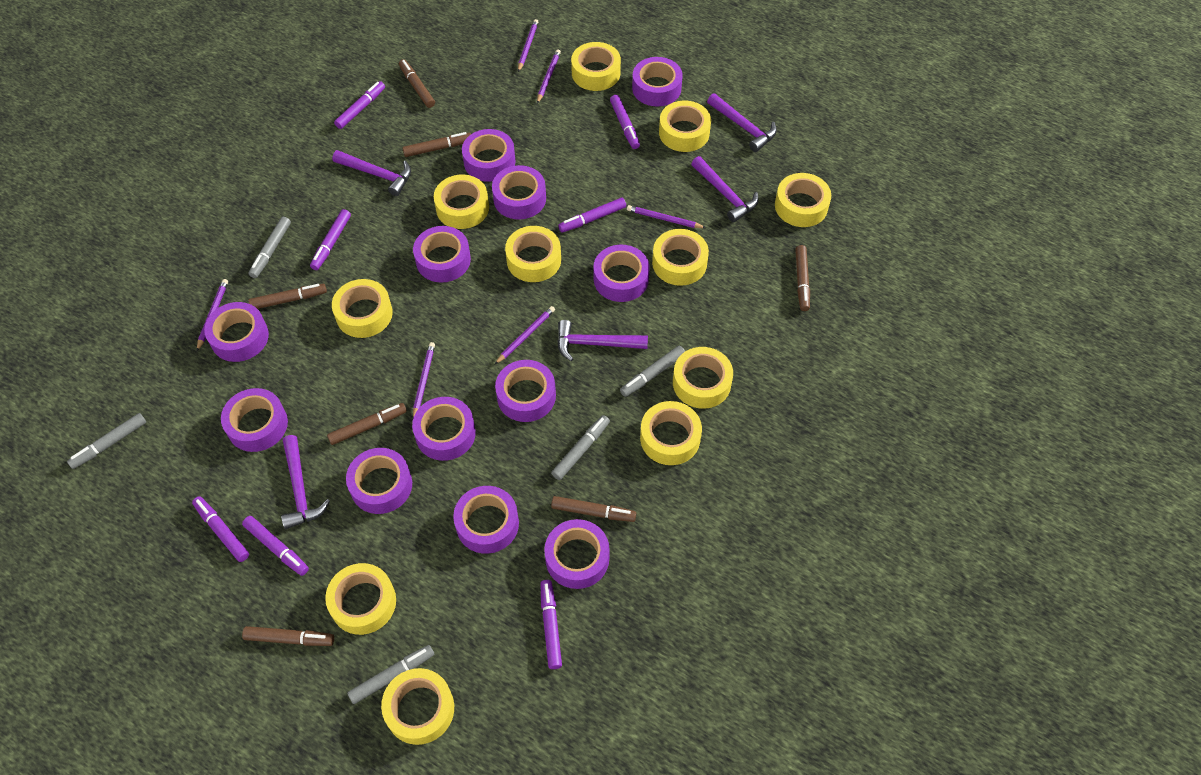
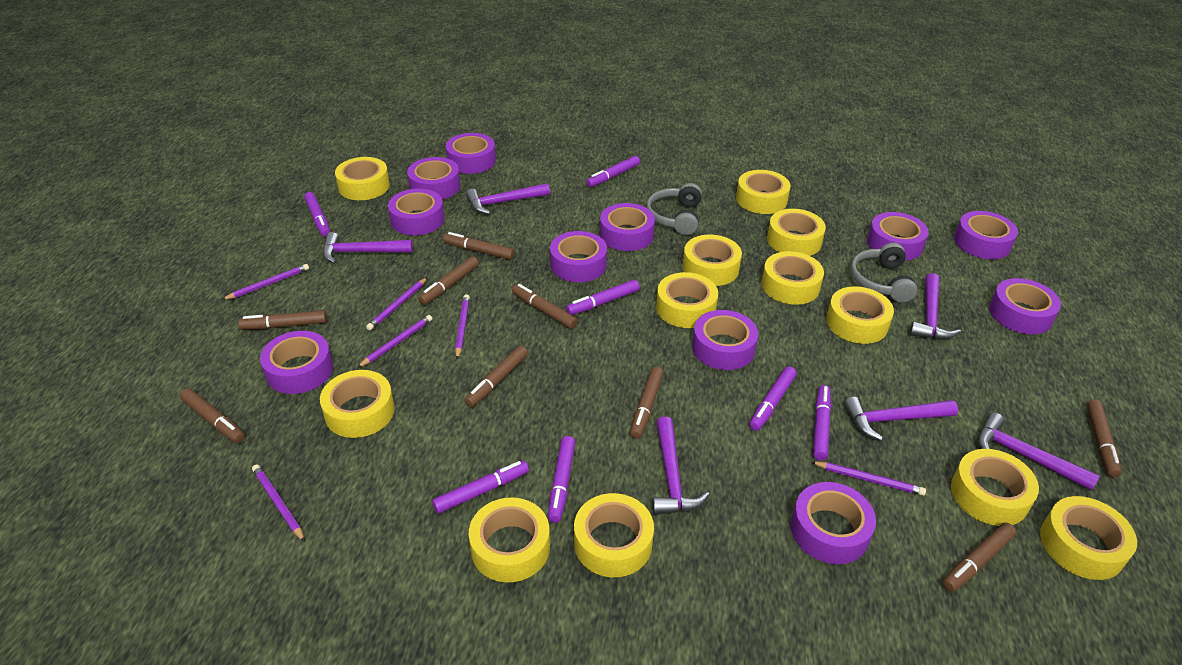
brown marker: 7 -> 9
grey headphones: 0 -> 2
grey marker: 5 -> 0
purple hammer: 5 -> 6
purple tape: 12 -> 11
yellow tape: 11 -> 12

